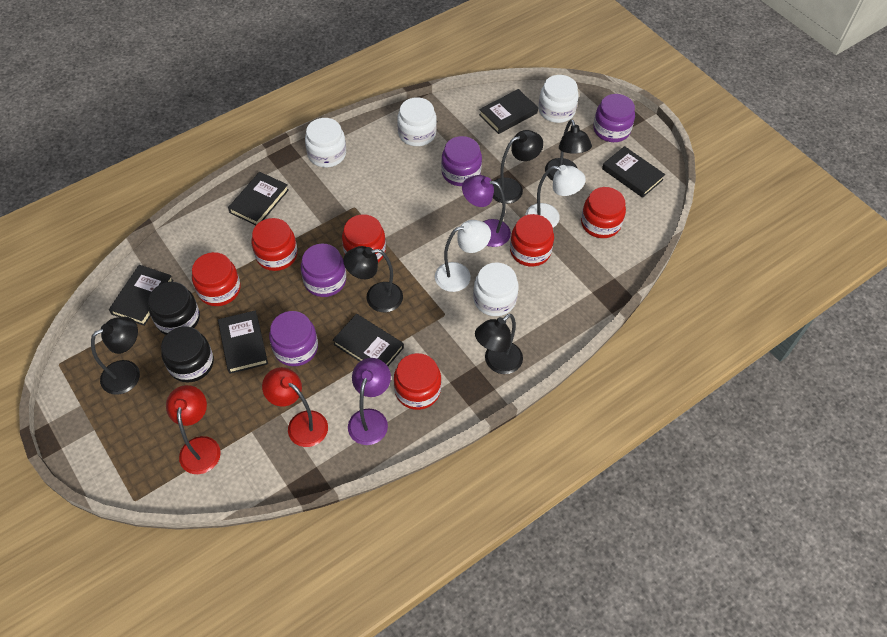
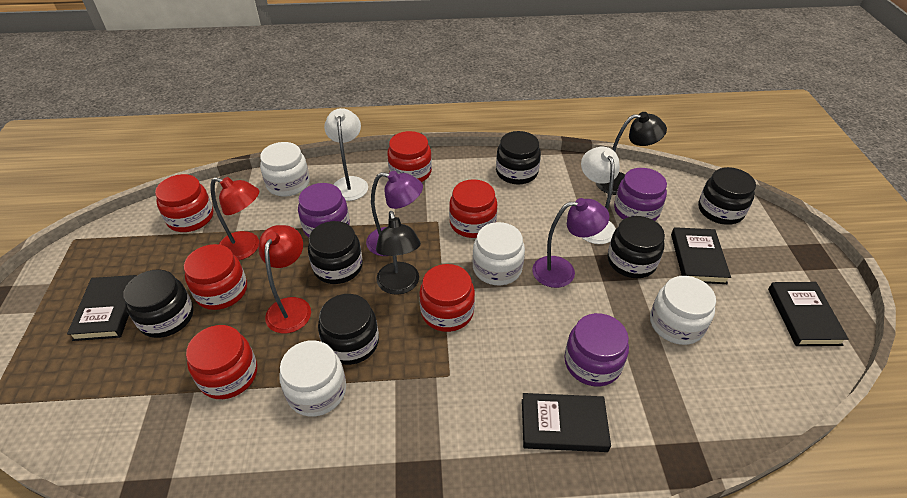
black book: 6 -> 4
black jar: 2 -> 6
black lamp: 5 -> 2
purple jar: 4 -> 3

